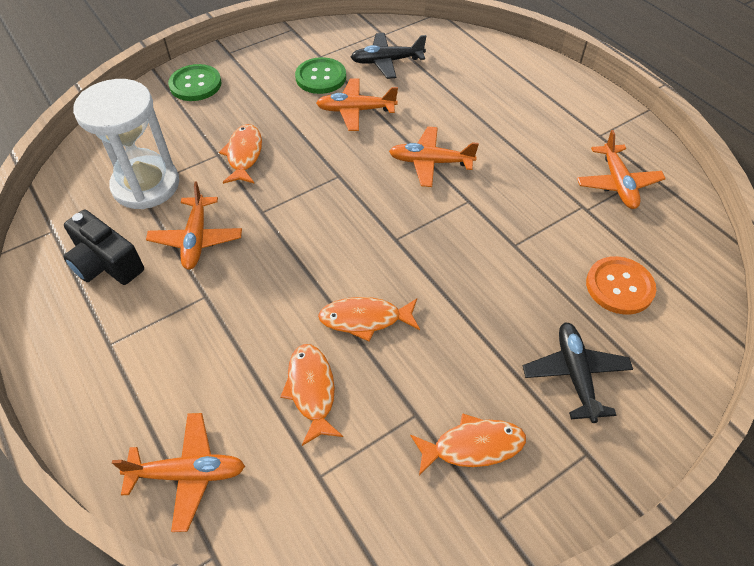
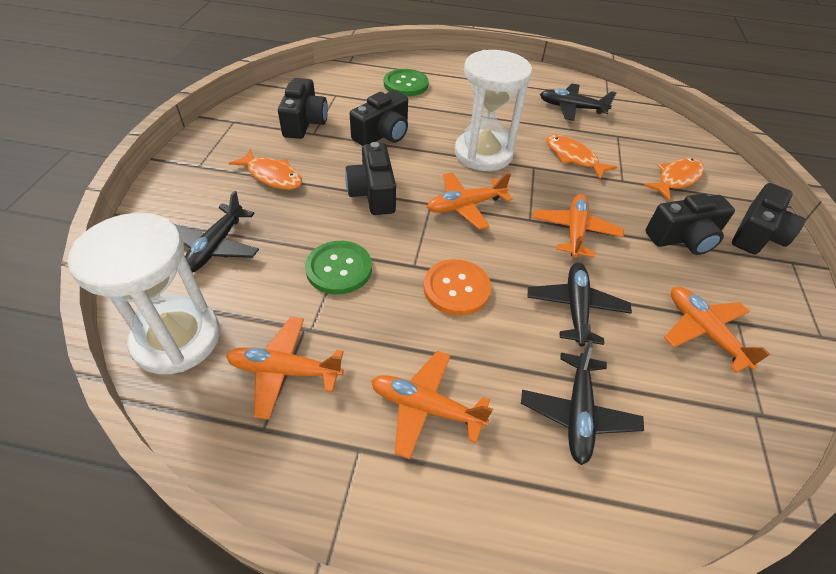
black camera: 1 -> 5
black plane: 2 -> 4
orange fish: 4 -> 3
white hourglass: 1 -> 2

